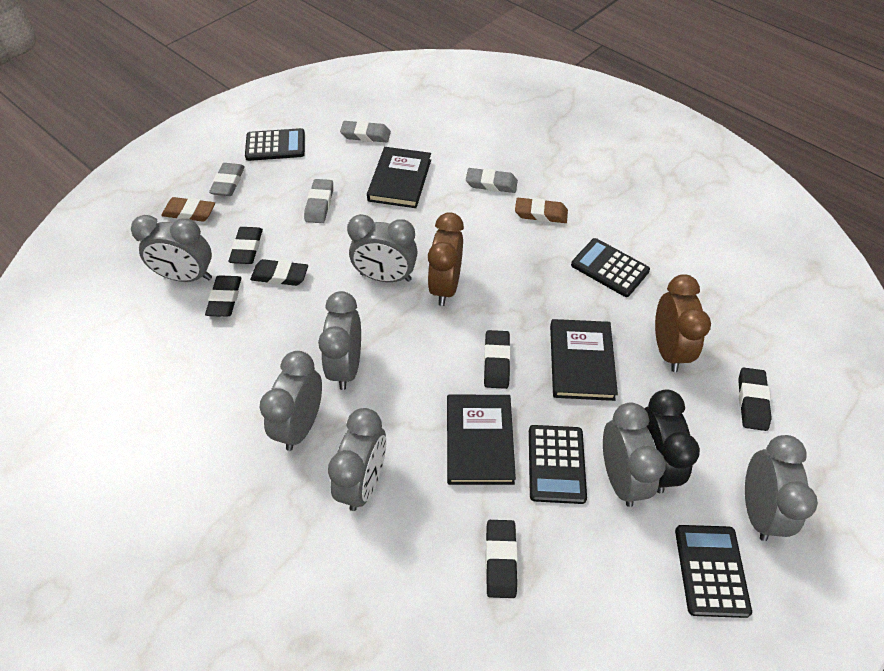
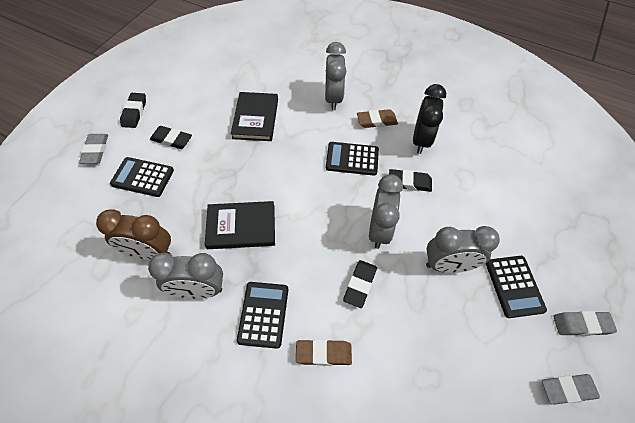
black book: 3 -> 2
black eraser: 6 -> 4
brown clock: 2 -> 1
grey clock: 7 -> 4
grey eraser: 4 -> 3

